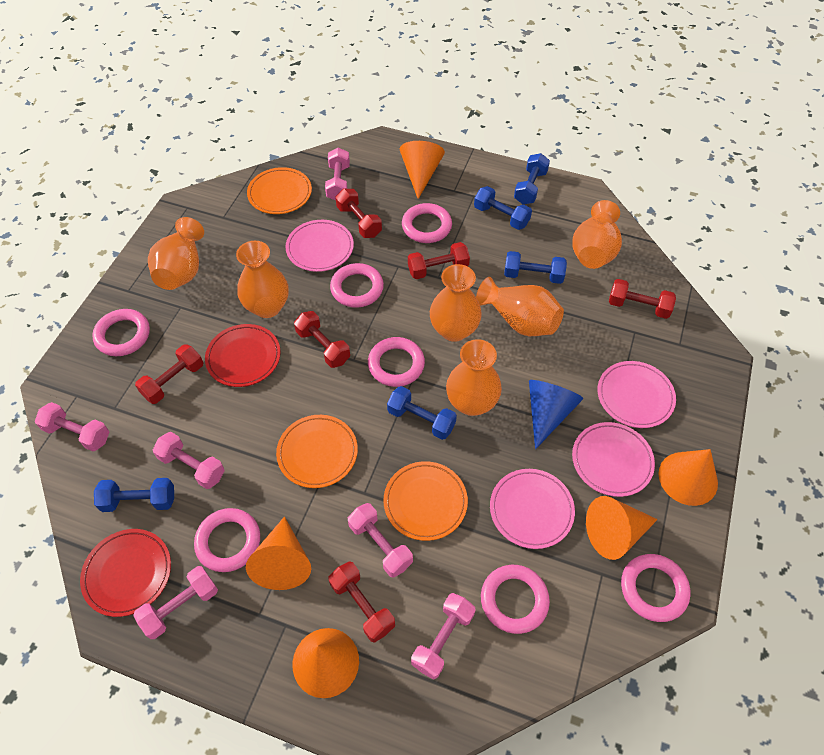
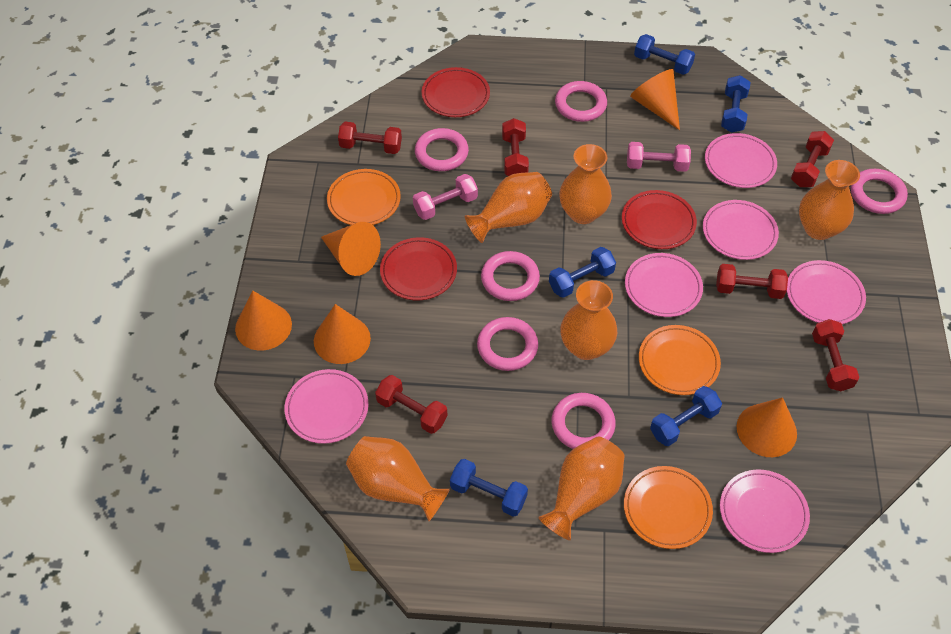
blue cone: 1 -> 0
pink dumbbell: 6 -> 2
pink plate: 4 -> 6
pink ring: 7 -> 6
red plate: 2 -> 3

